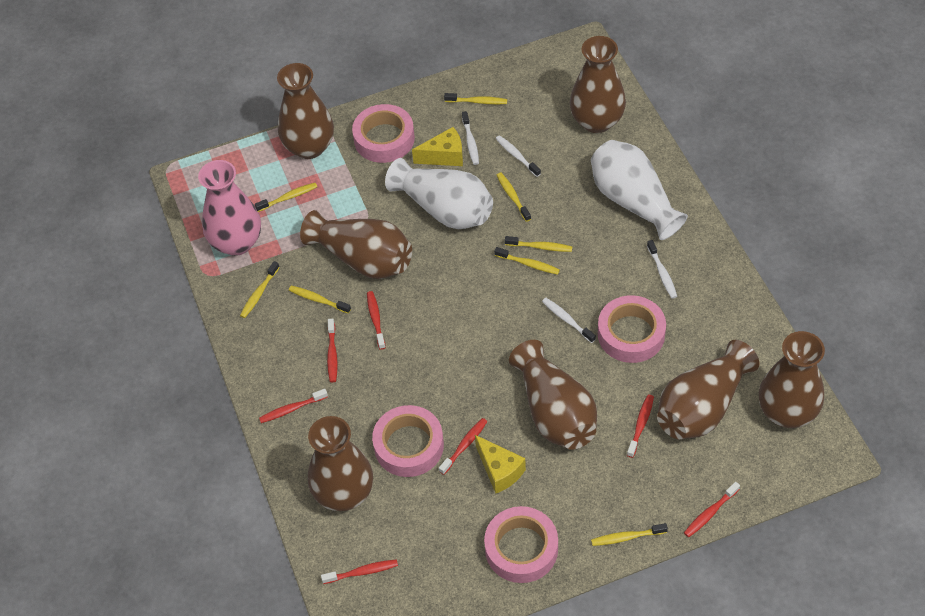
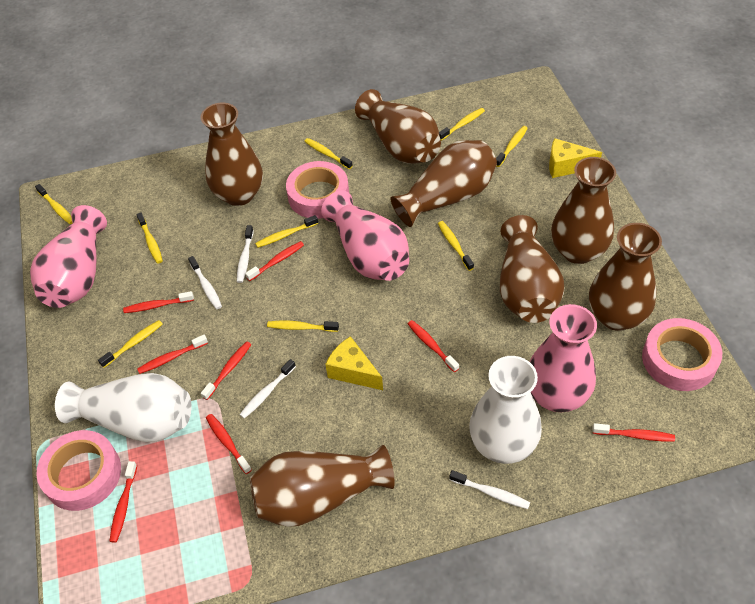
pink tape: 4 -> 3
pink vase: 1 -> 3
red toothbrush: 7 -> 8
yellow toothbrush: 8 -> 9

